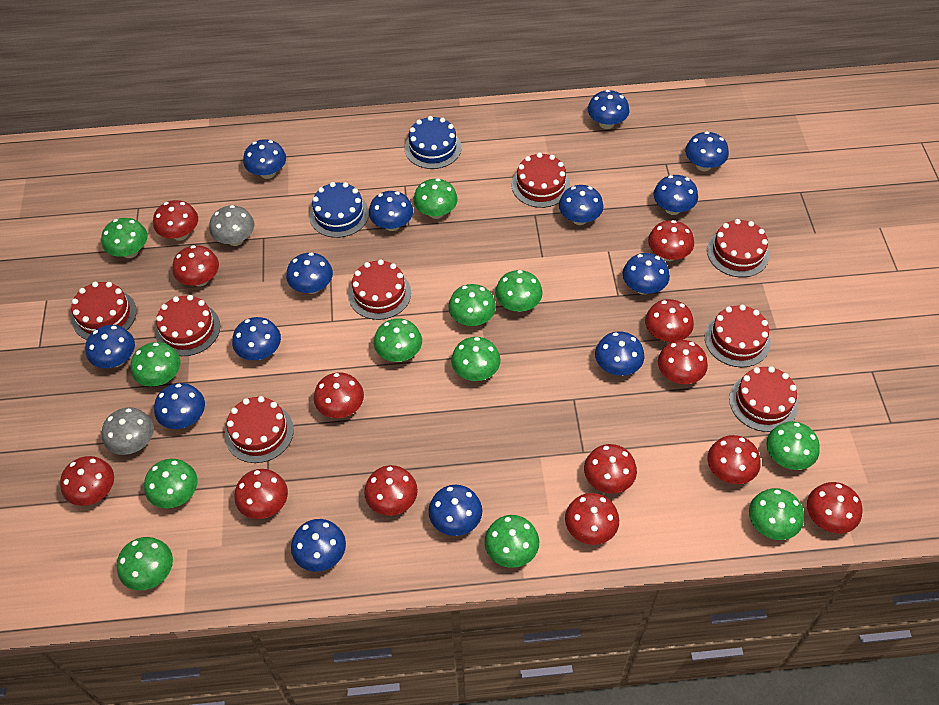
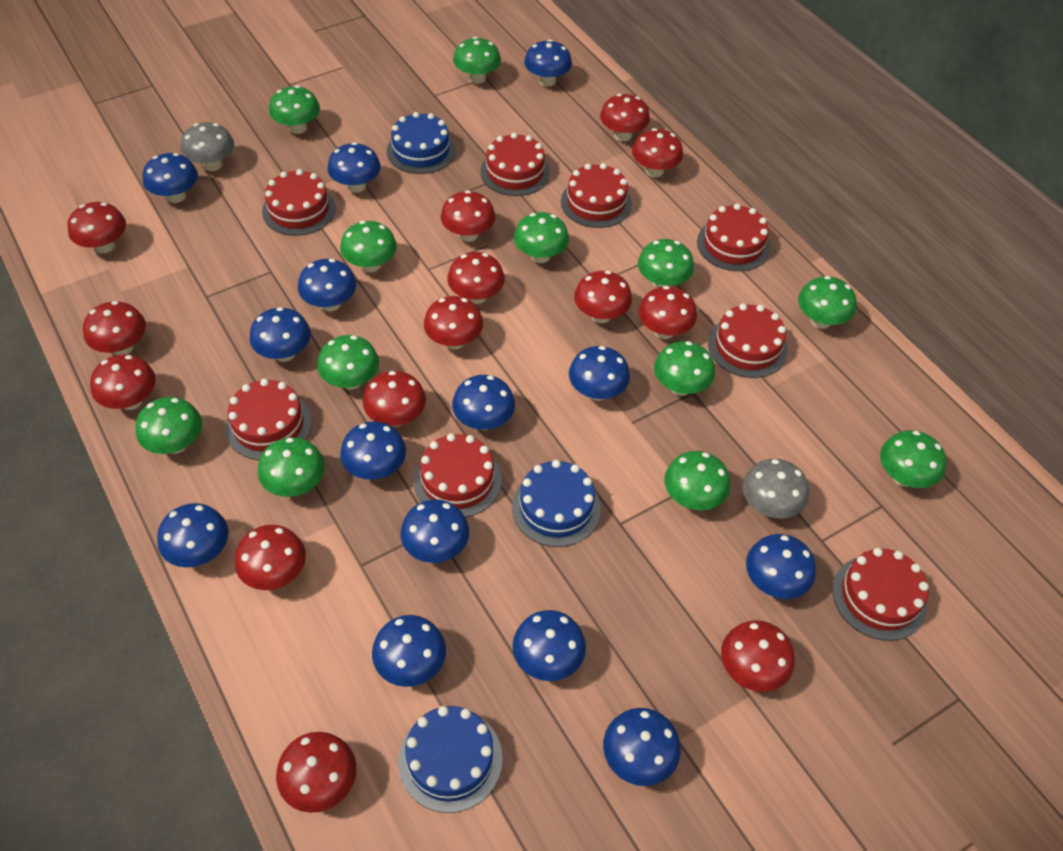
blue cake: 2 -> 3
red mushroom: 13 -> 14

